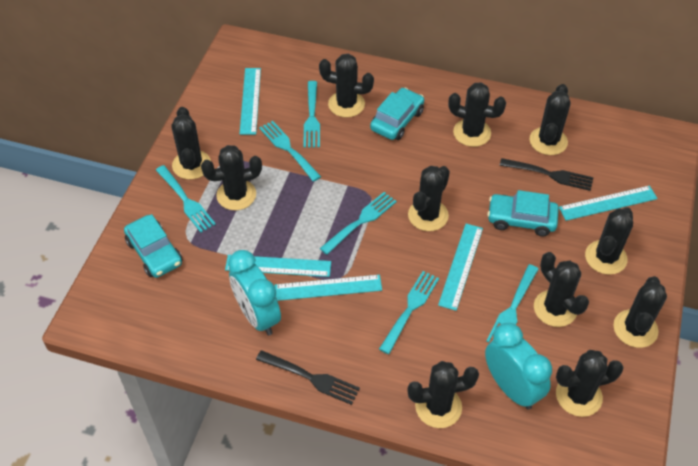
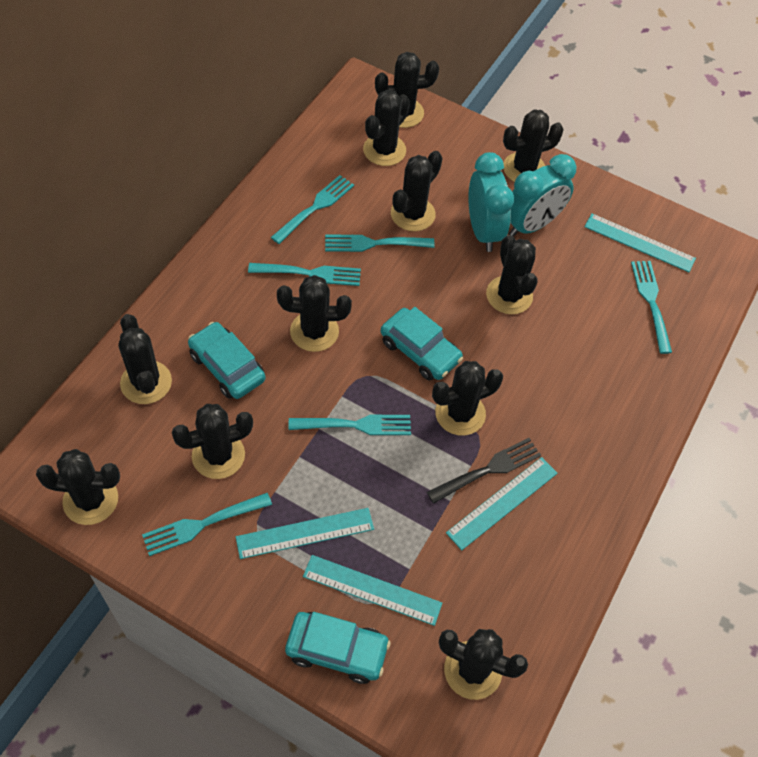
black fork: 2 -> 1
turquoise ruler: 5 -> 4

